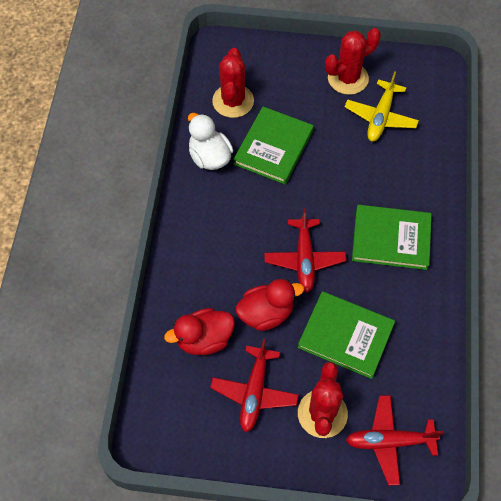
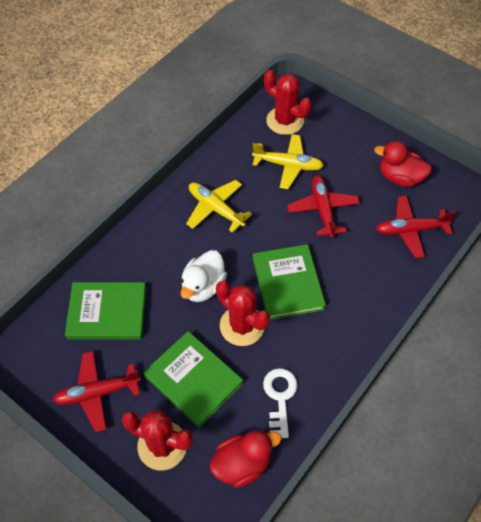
white key: 0 -> 1
yellow plane: 1 -> 2

